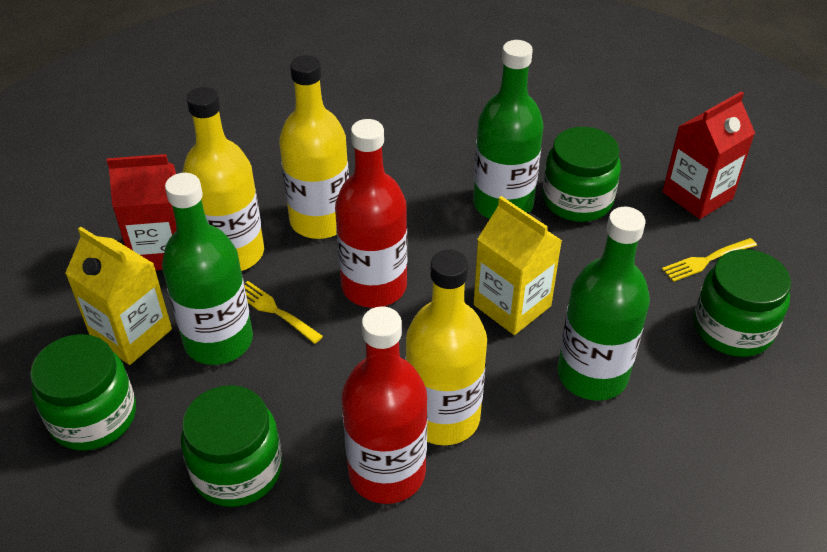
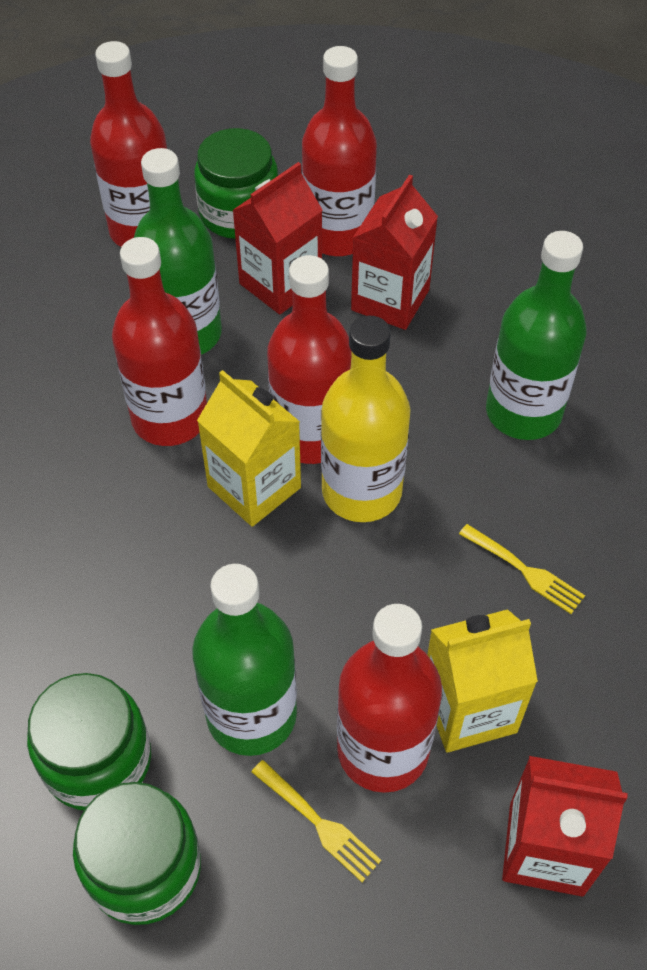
green jar: 4 -> 3
red bottle: 2 -> 5
red carton: 2 -> 3
yellow bottle: 3 -> 1

